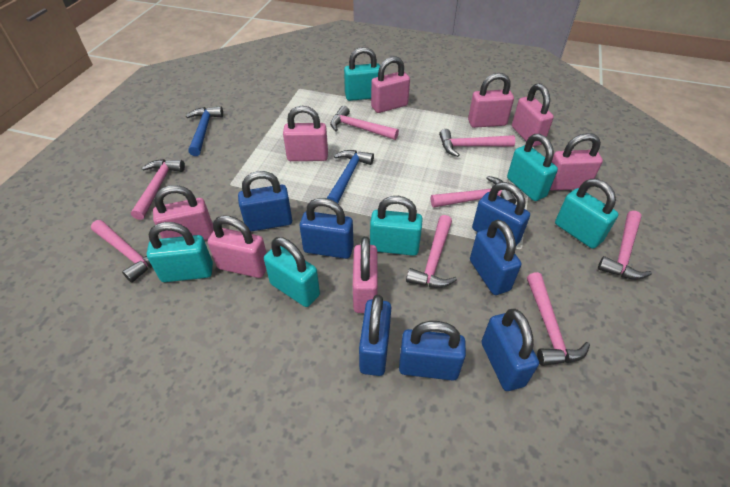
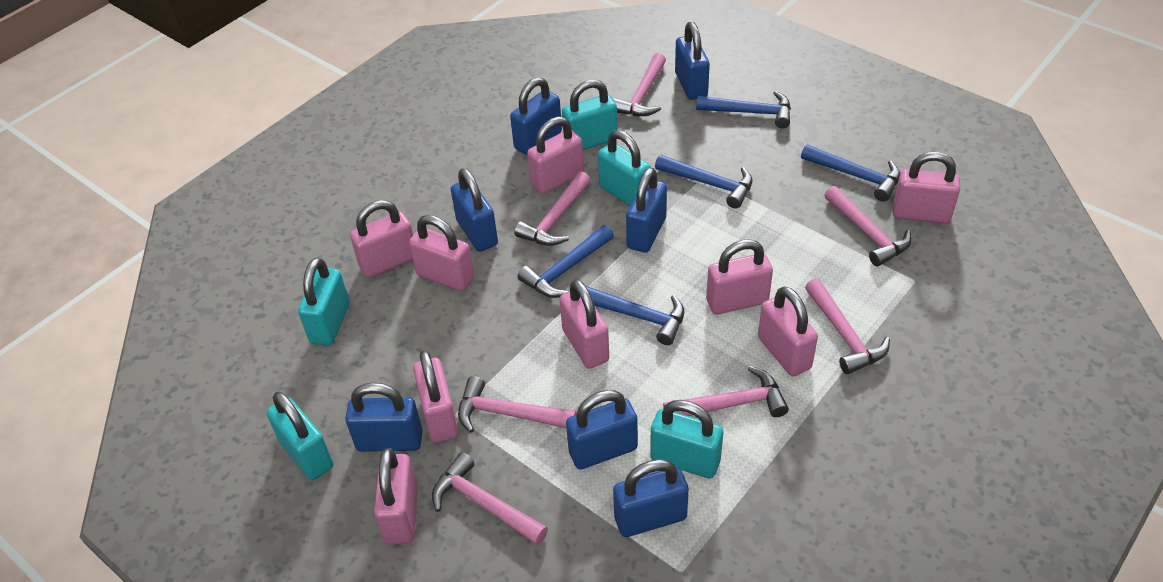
blue hammer: 2 -> 5
pink hammer: 8 -> 7
pink padlock: 8 -> 9
turquoise padlock: 6 -> 5

